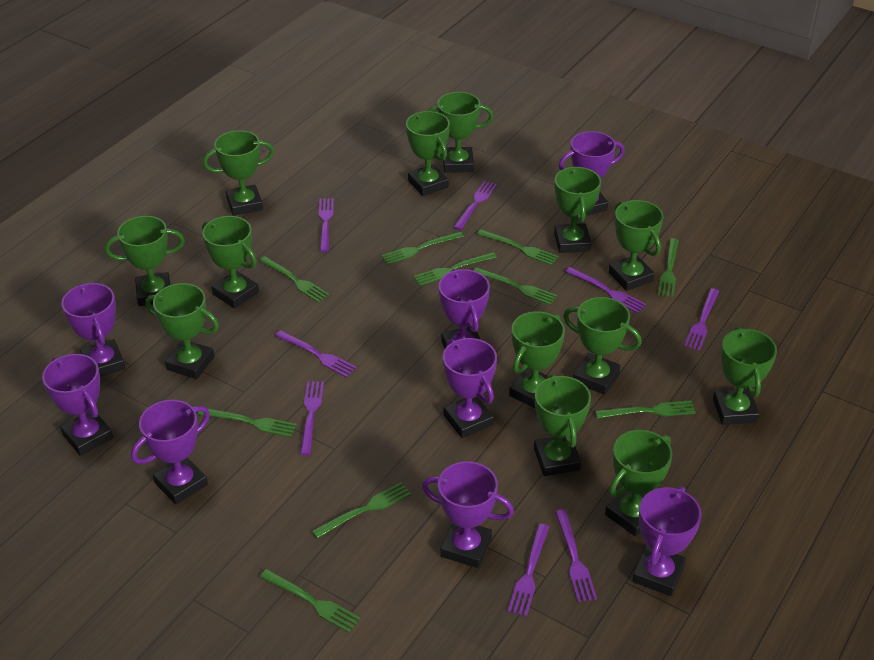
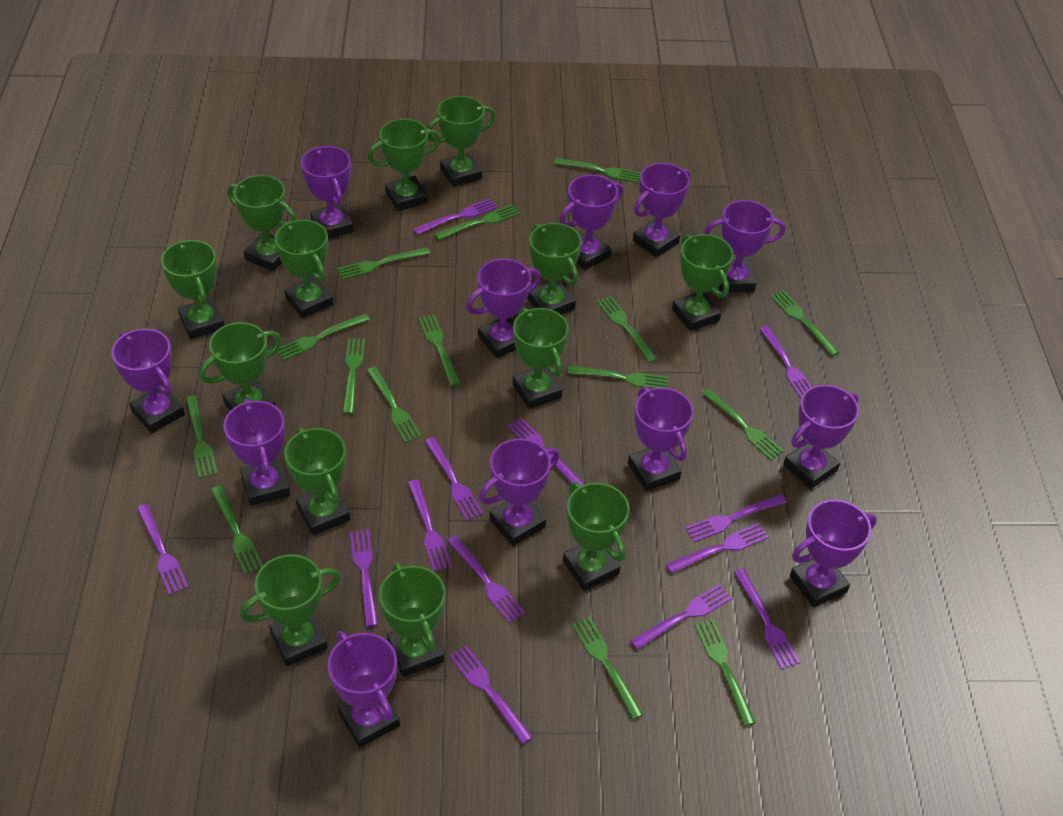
green fork: 10 -> 15
purple fork: 8 -> 13
purple trophy: 8 -> 12

